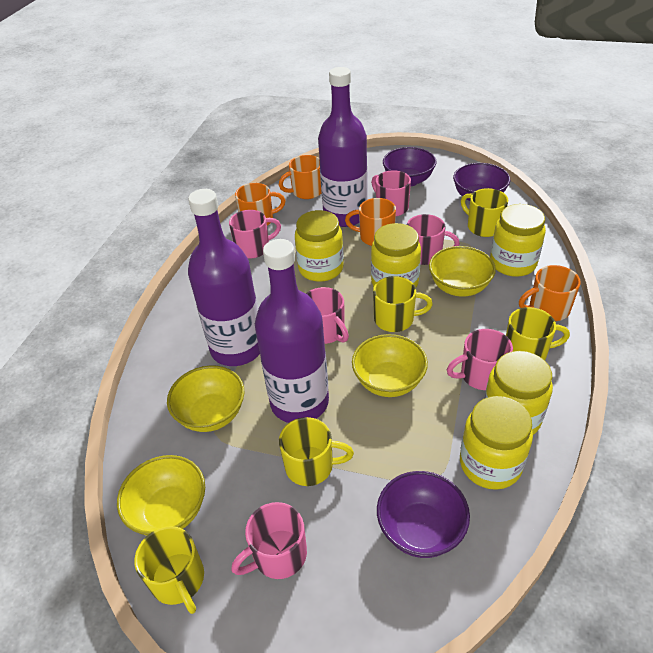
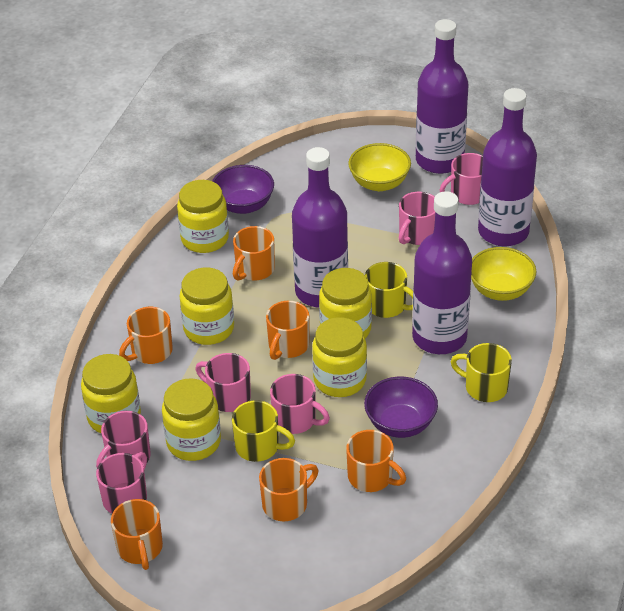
orange mug: 4 -> 6
purple bottle: 3 -> 4
purple bowl: 3 -> 2
yellow bowl: 4 -> 2
yellow jar: 5 -> 6
yellow mug: 5 -> 3

